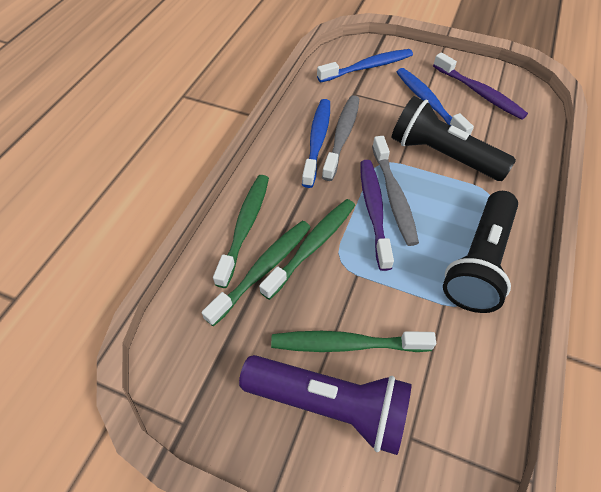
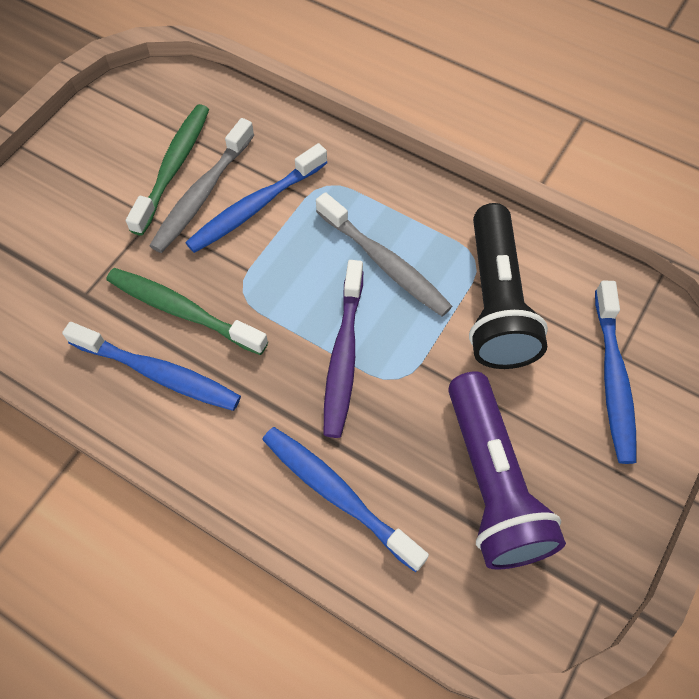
black flashlight: 2 -> 1
blue toothbrush: 3 -> 4
green toothbrush: 4 -> 2
purple toothbrush: 2 -> 1

